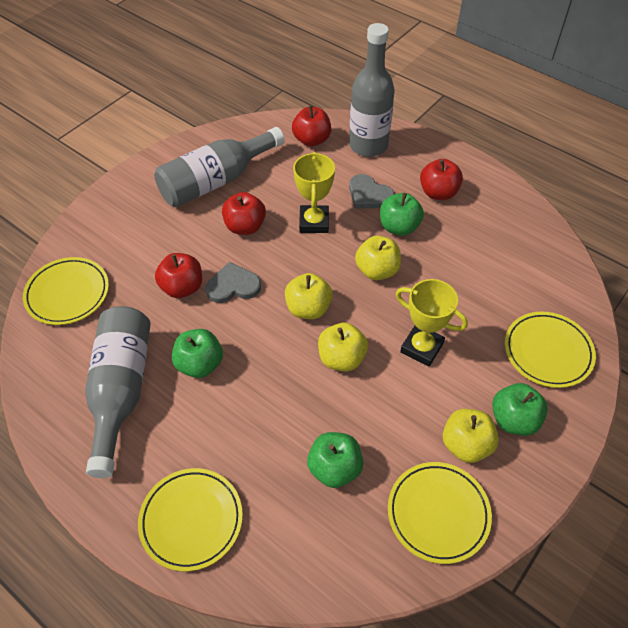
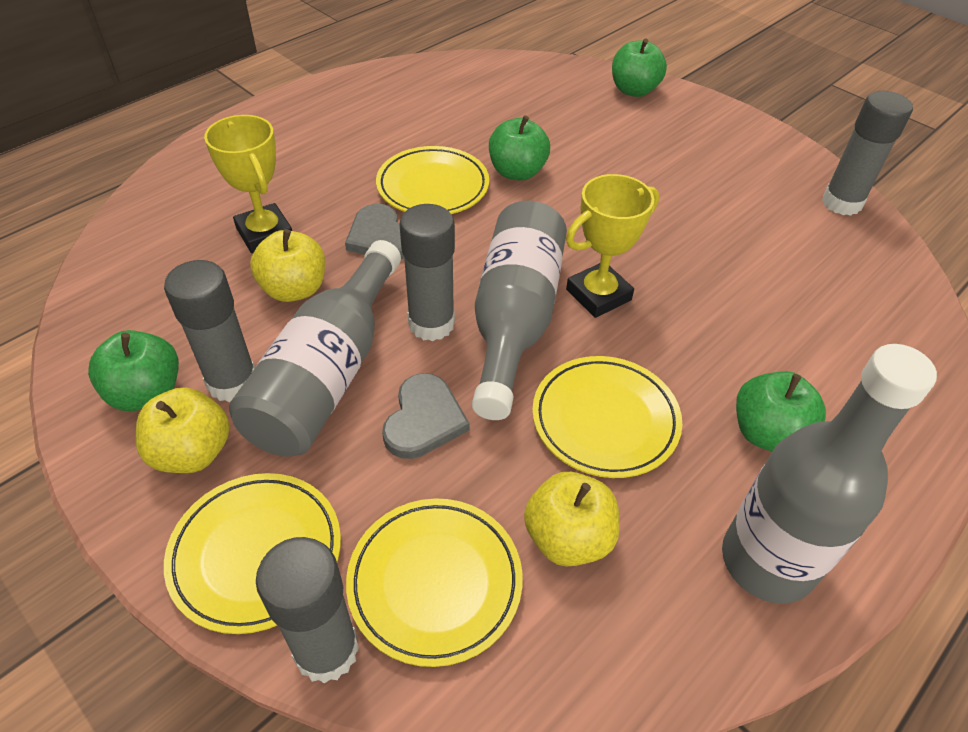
grey glue stick: 0 -> 4
red apple: 4 -> 0
yellow apple: 4 -> 3

